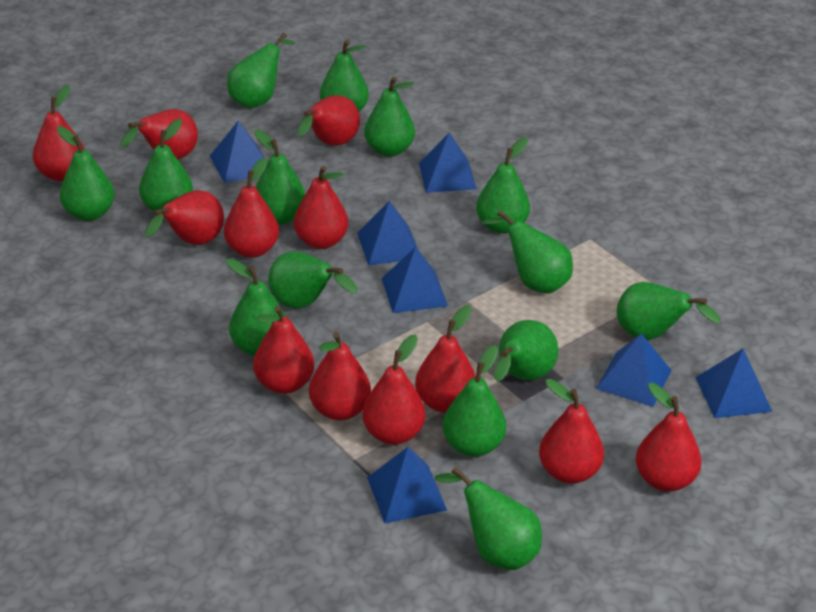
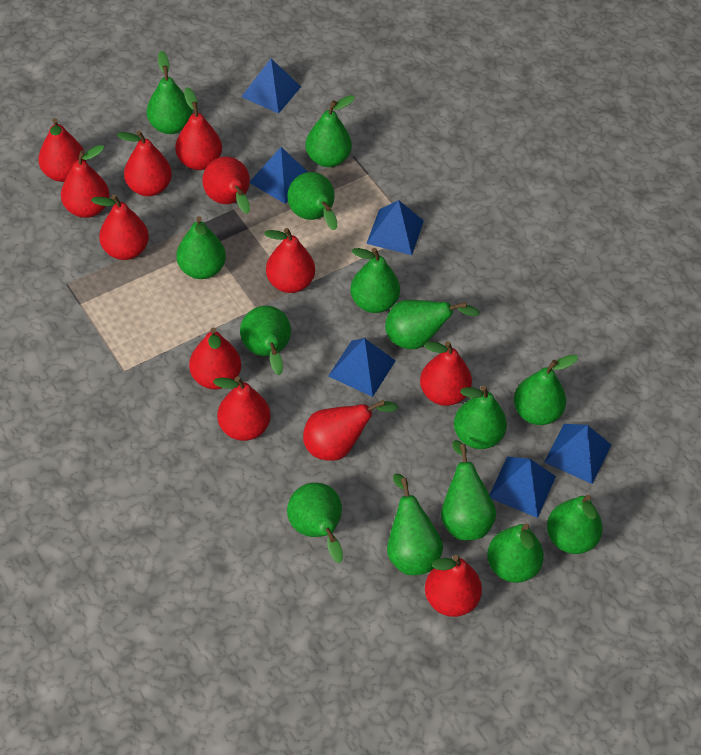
blue pyramid: 7 -> 6

